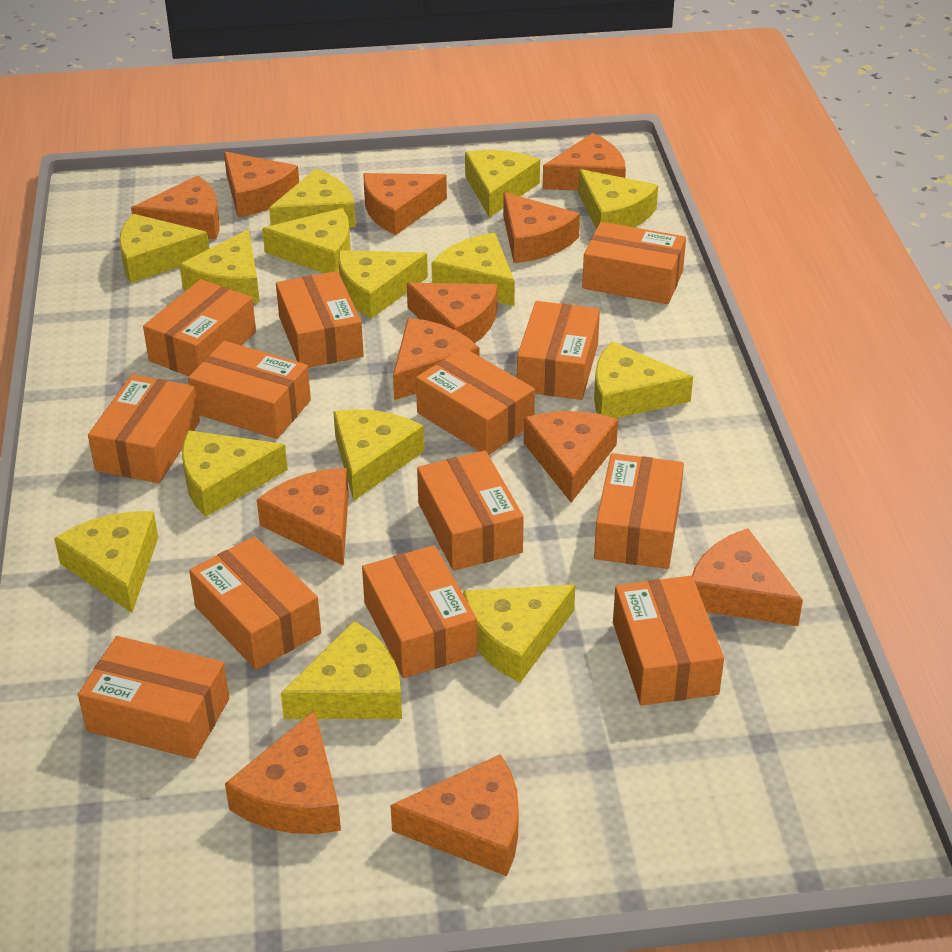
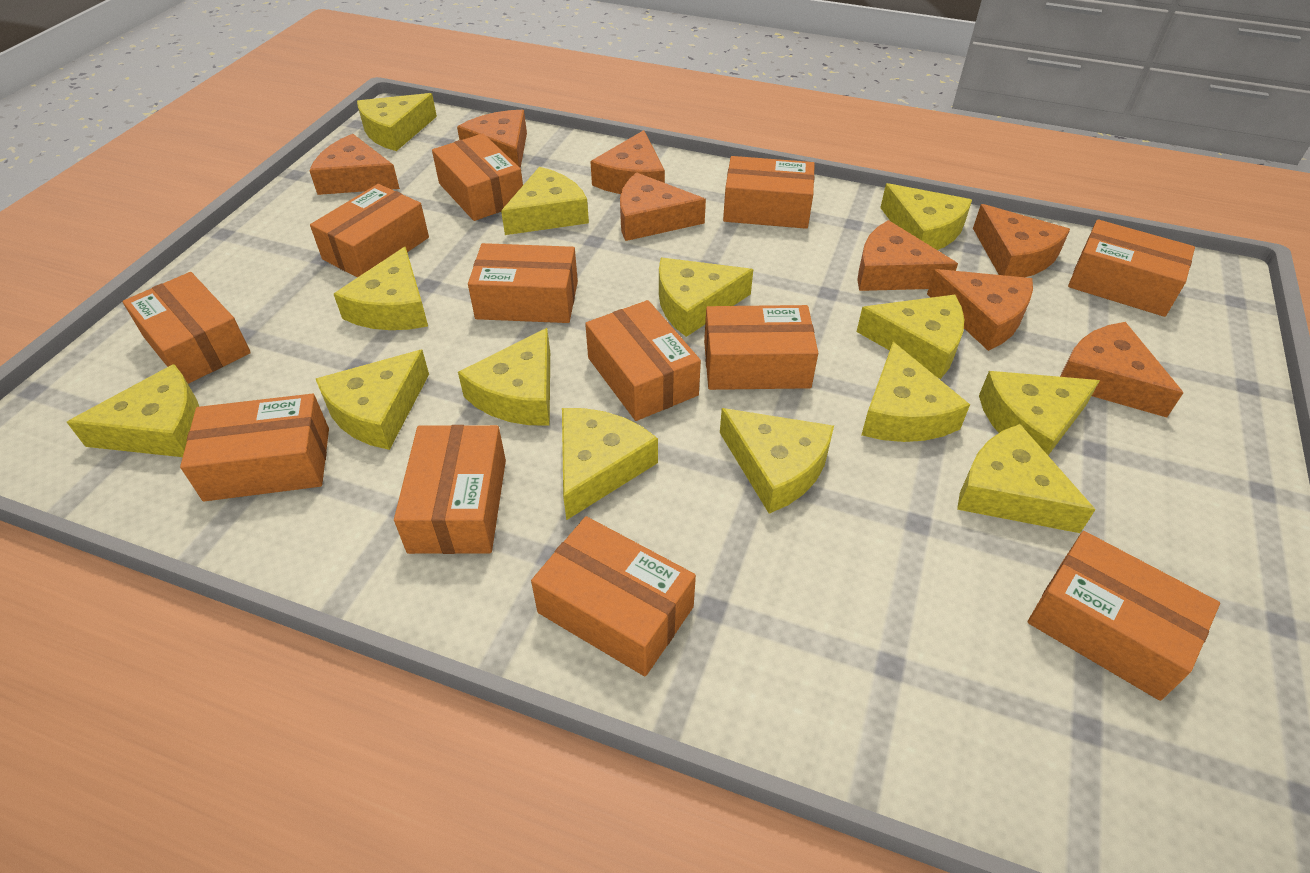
orange box: 13 -> 12
orange cheese: 12 -> 8

